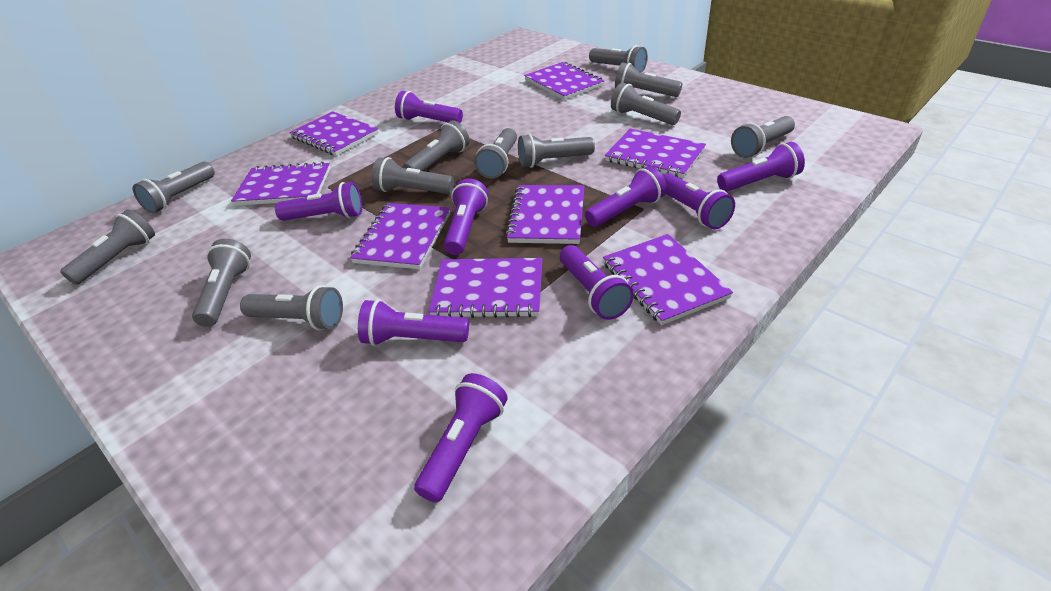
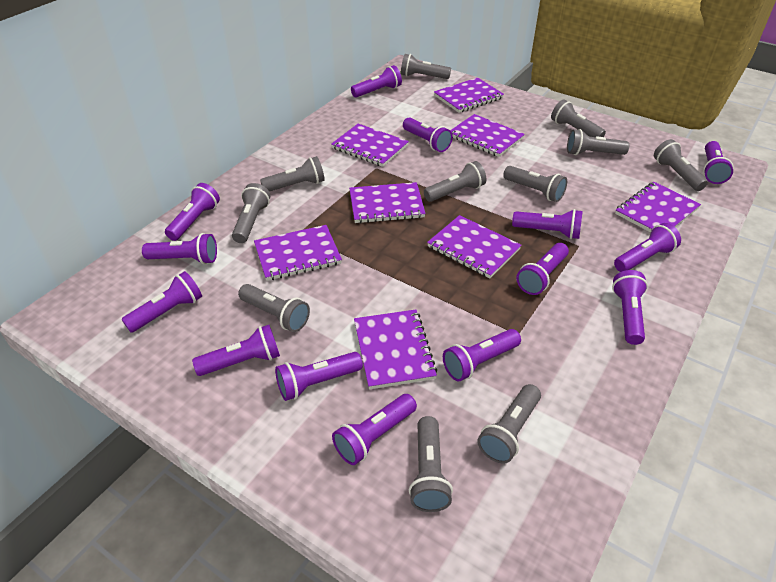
grey flashlight: 12 -> 11
purple flashlight: 9 -> 14

